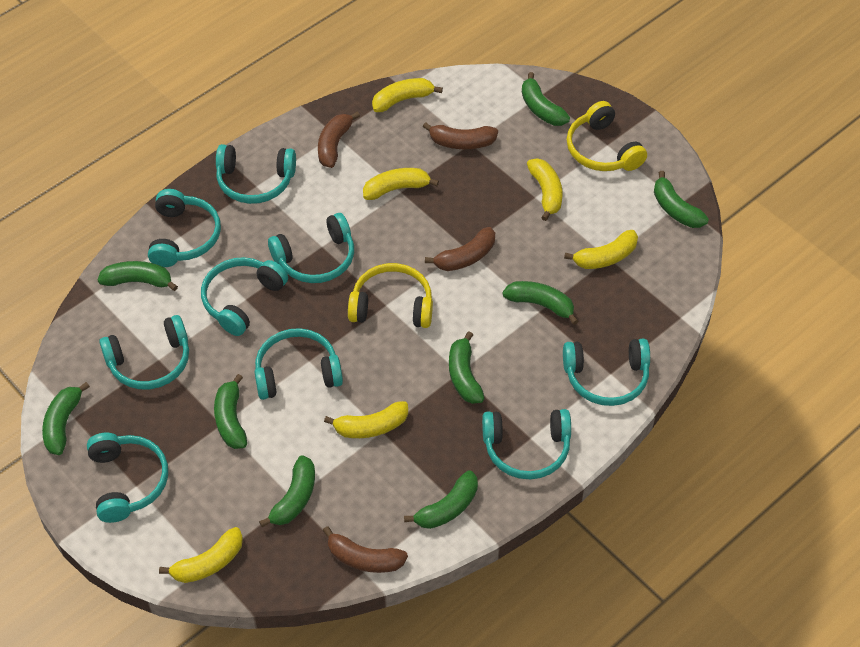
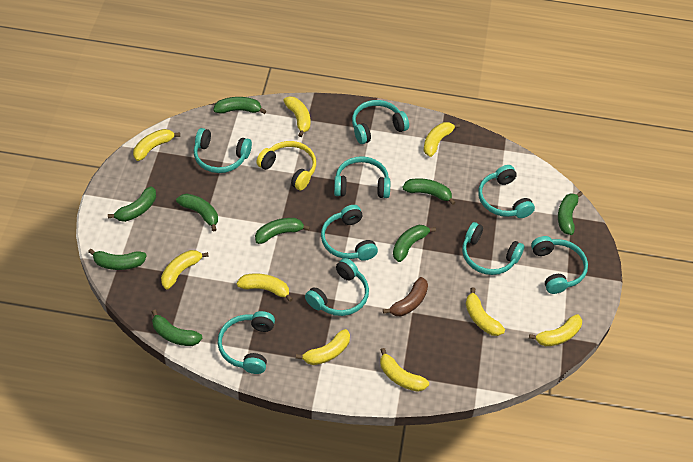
brown banana: 4 -> 1
yellow banana: 6 -> 9
yellow headphones: 2 -> 1

